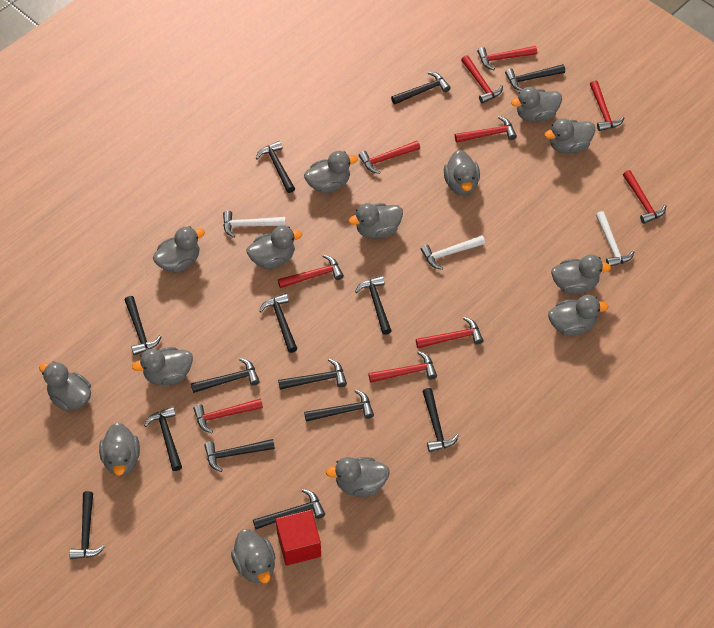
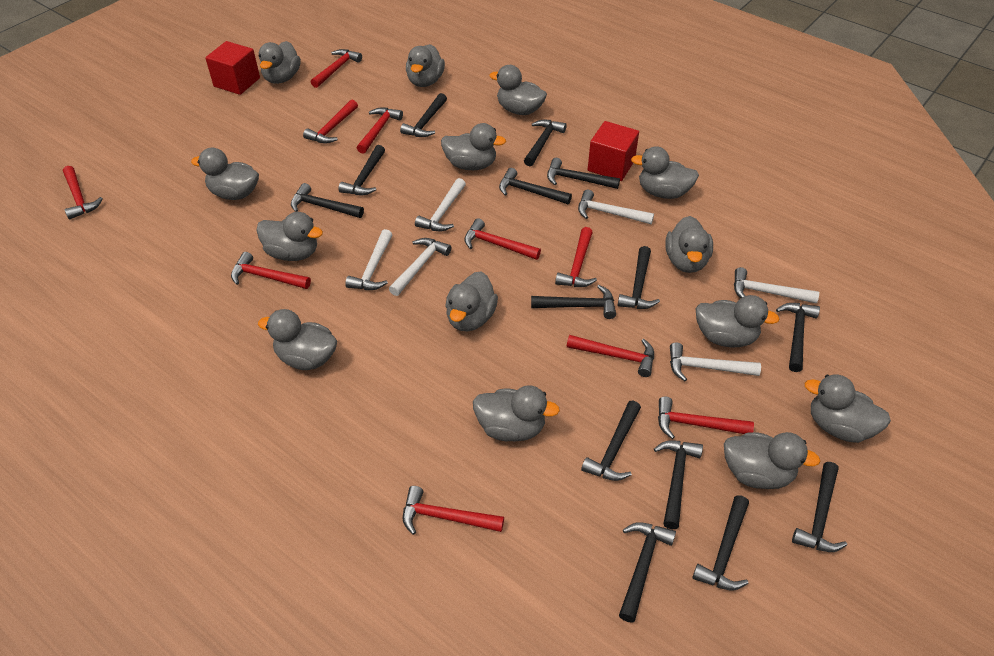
red cube: 1 -> 2
white hammer: 3 -> 6

